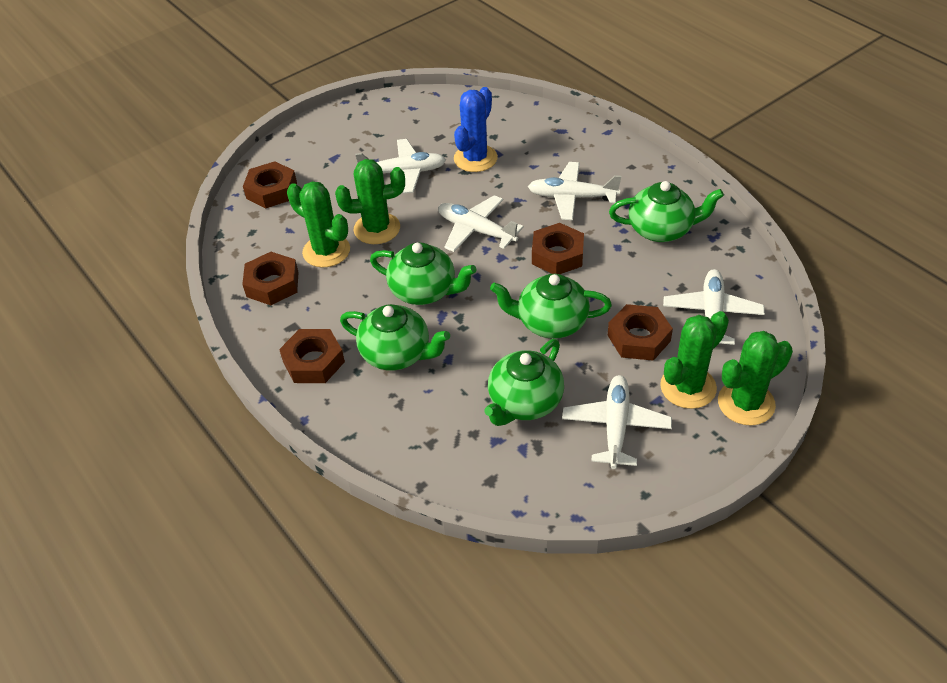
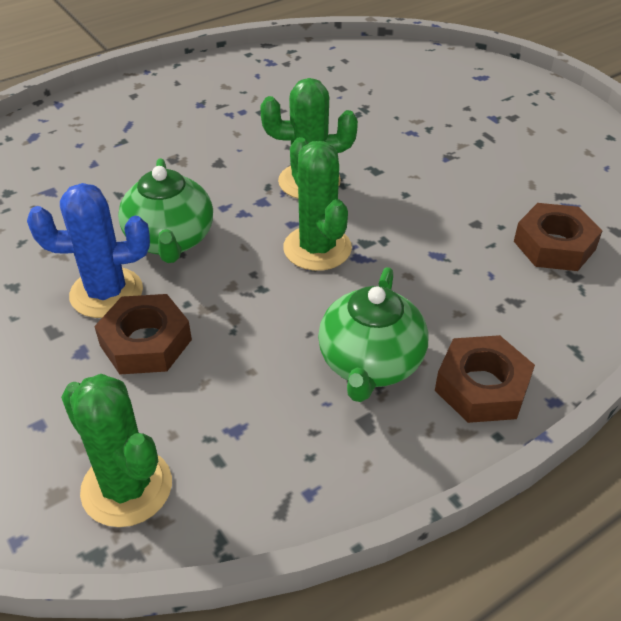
brown nut: 5 -> 3
green cactus: 4 -> 3
green teapot: 5 -> 2
white plane: 5 -> 0

